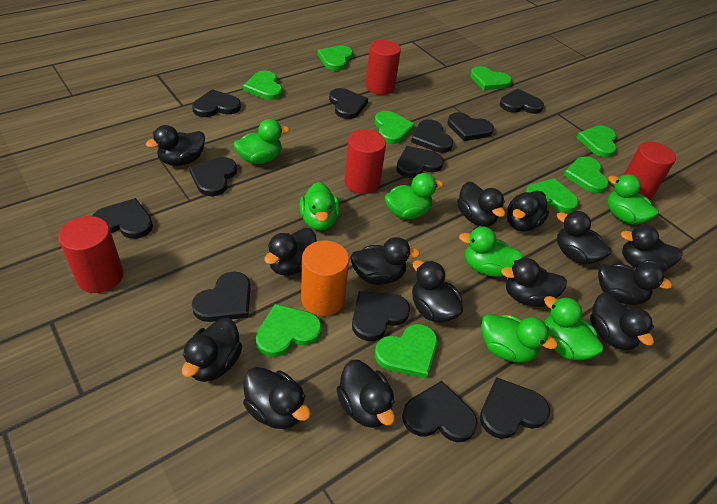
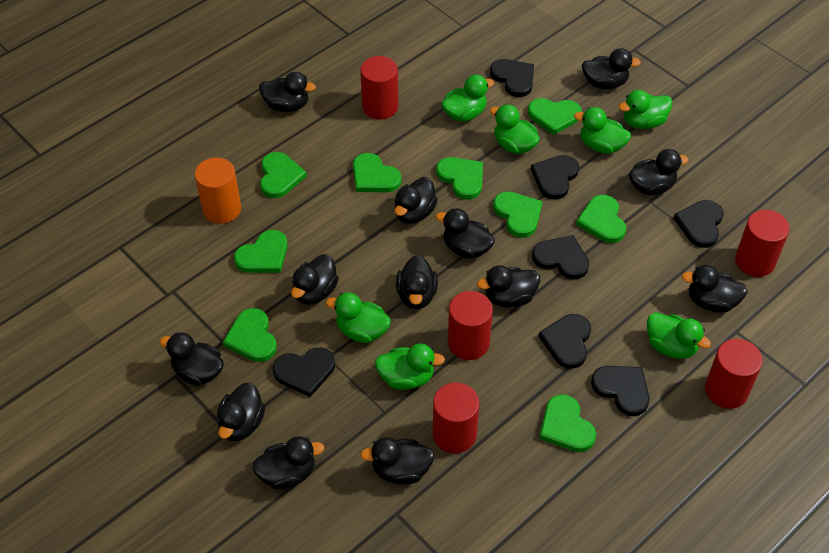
black duck: 14 -> 13
black heart: 12 -> 7
red cylinder: 4 -> 5

